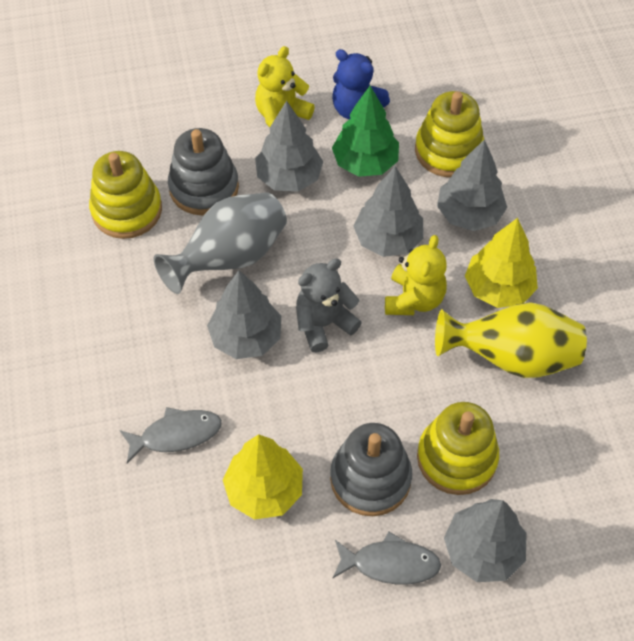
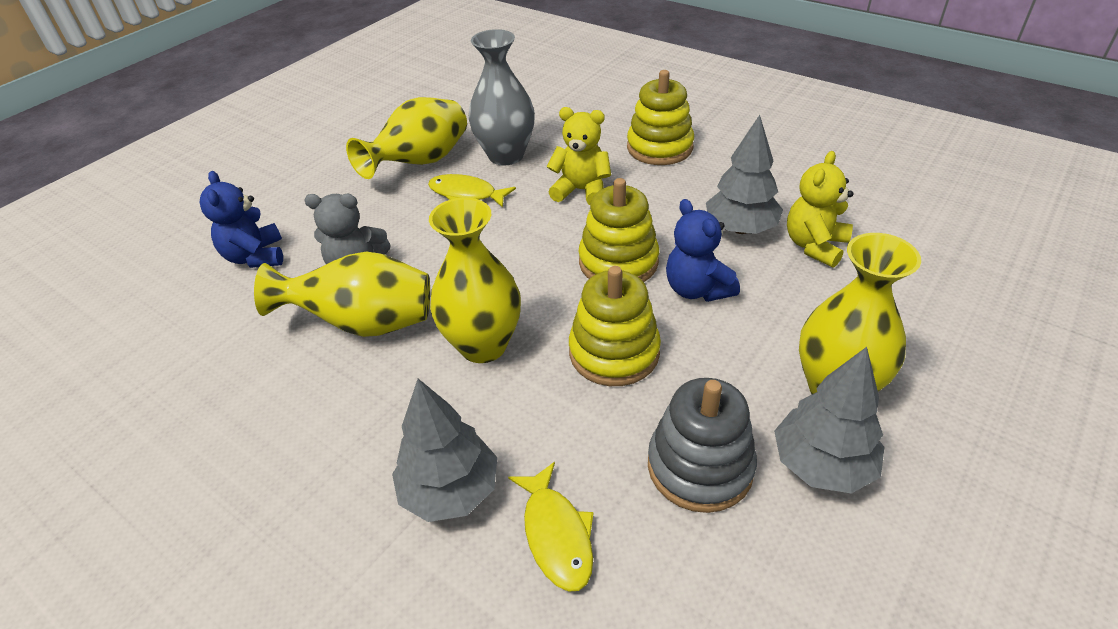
blue teddy bear: 1 -> 2
green tree: 1 -> 0
grey fish: 2 -> 0
grey stacking toy: 2 -> 1
grey tree: 5 -> 3
yellow fish: 0 -> 2
yellow tree: 2 -> 0
yellow vase: 1 -> 4

